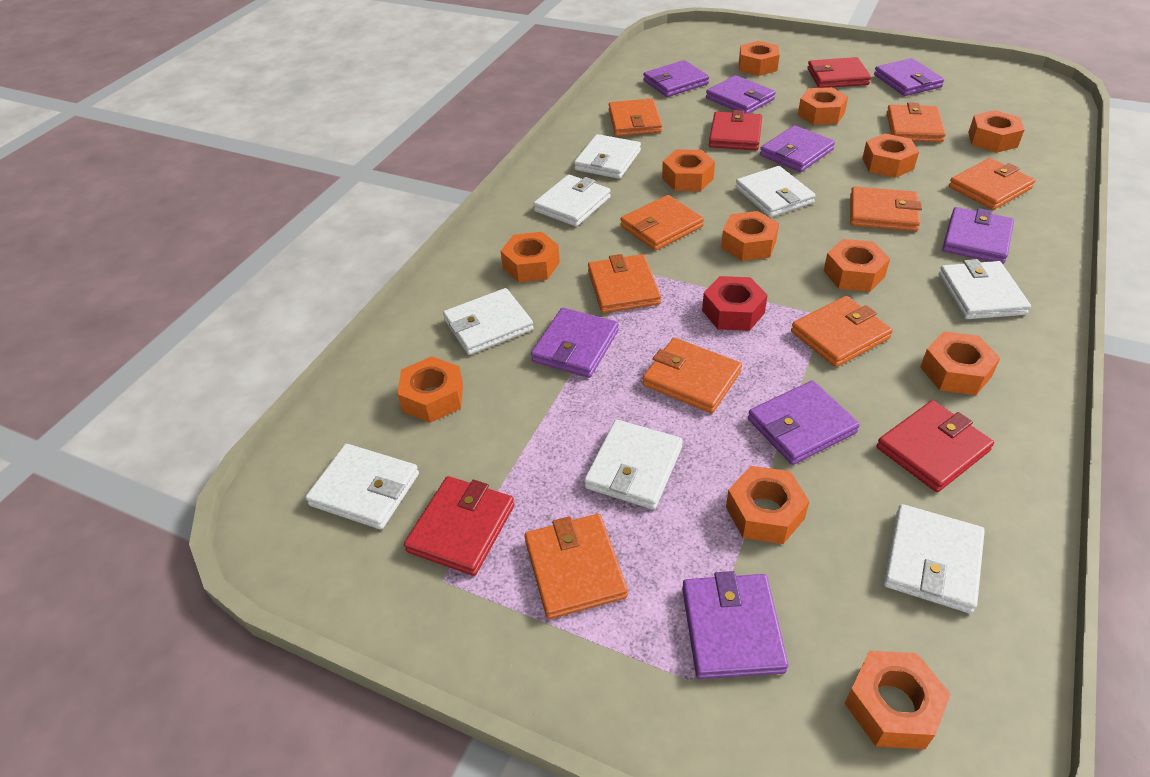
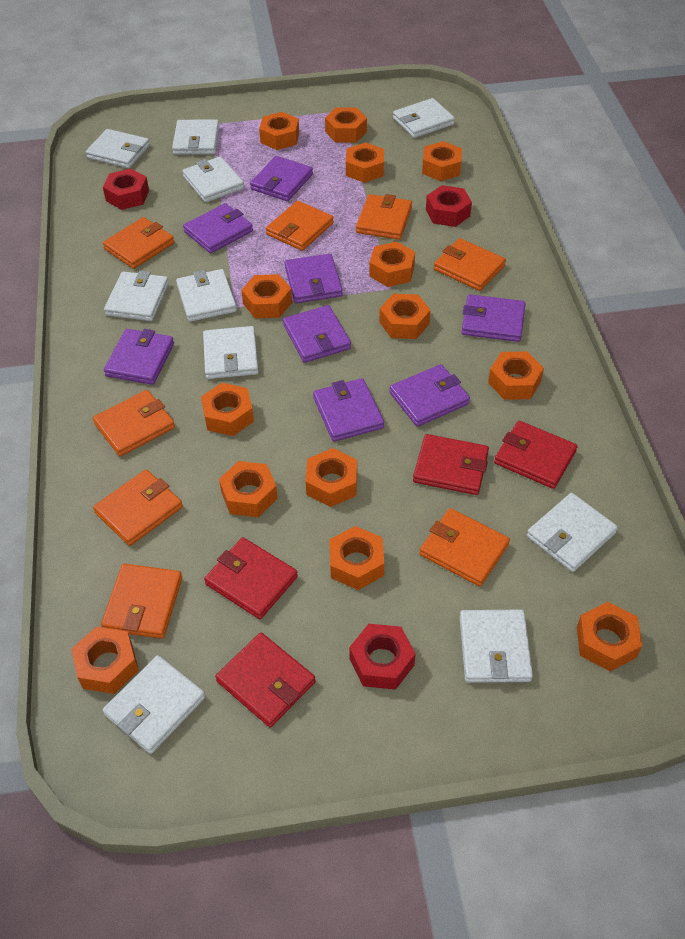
orange nut: 12 -> 14
orange wallet: 9 -> 8
red nut: 1 -> 3
white wallet: 8 -> 10

